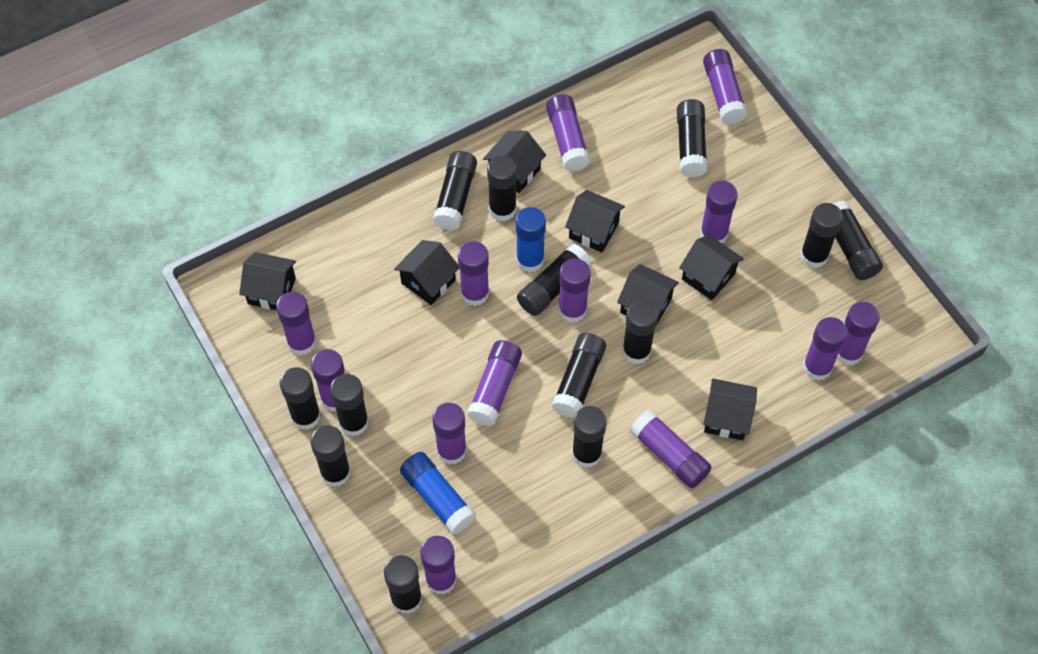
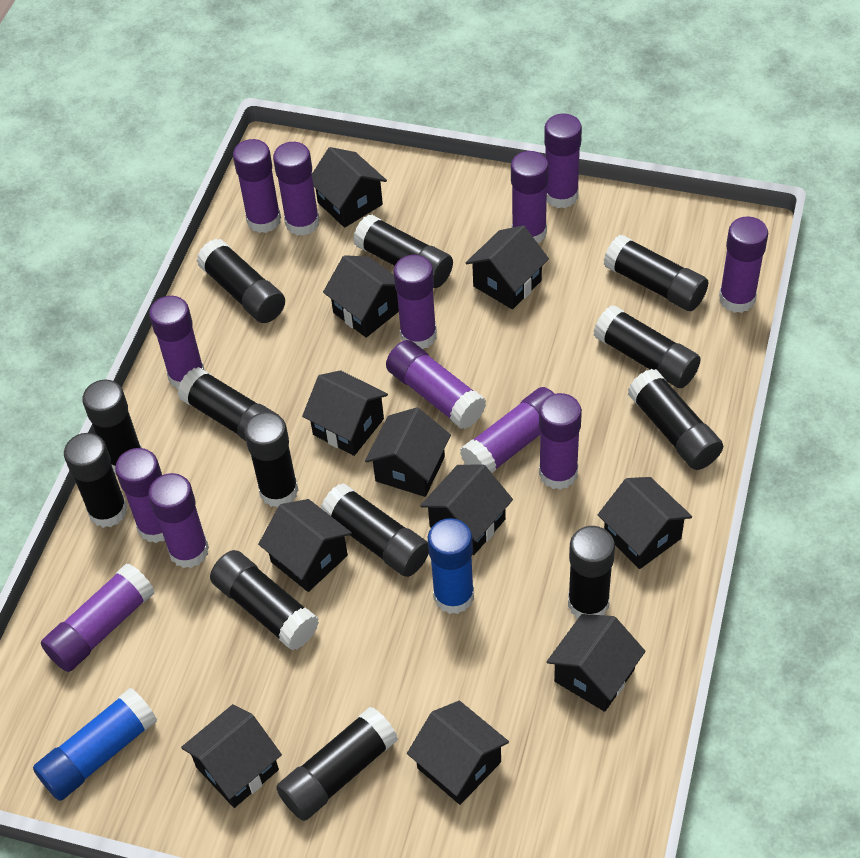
black house: 7 -> 11

